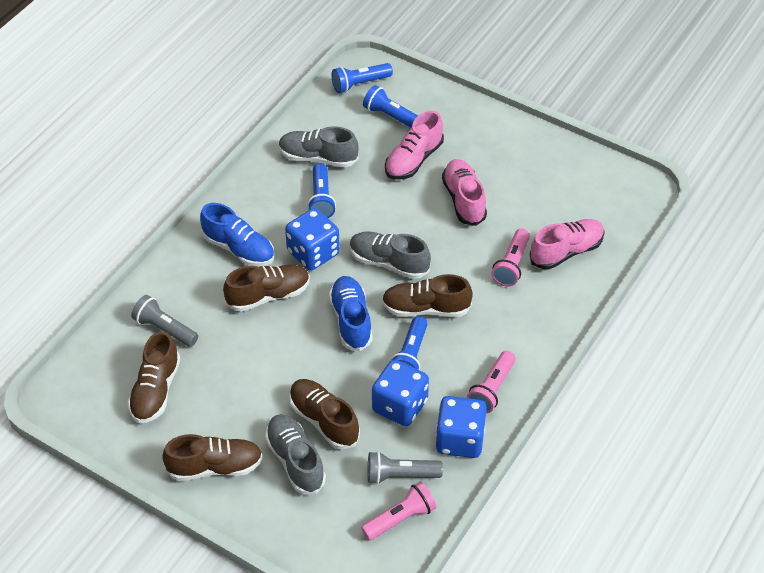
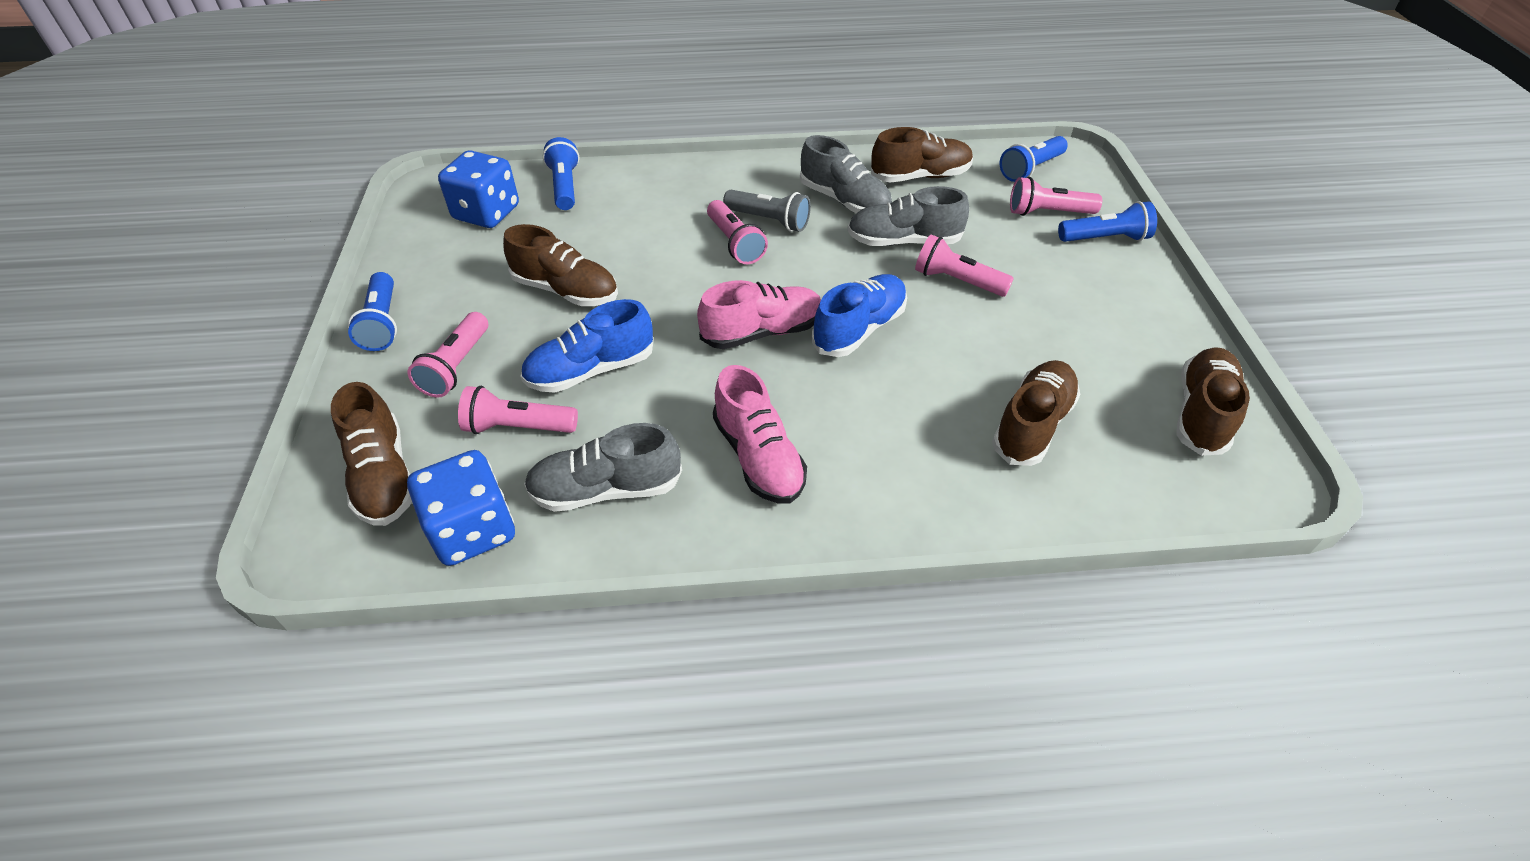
blue dice: 3 -> 2
grey flashlight: 2 -> 1
pink flashlight: 3 -> 5
pink shoe: 3 -> 2

